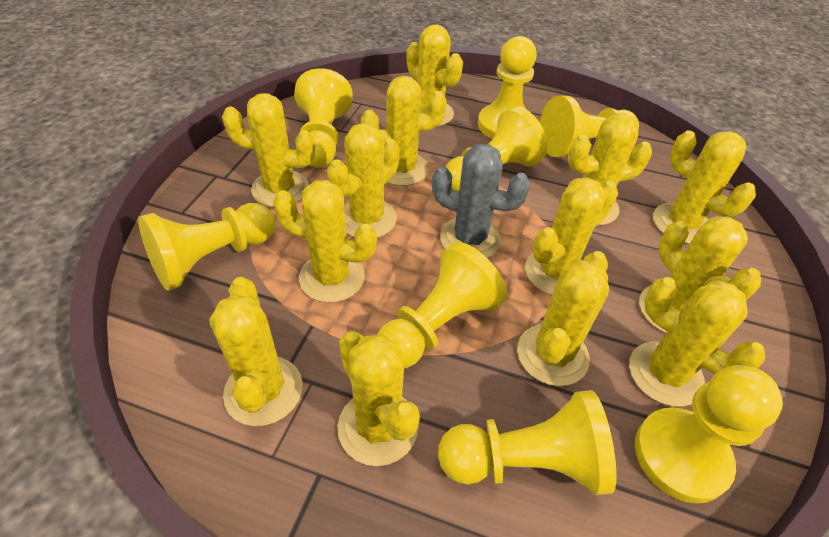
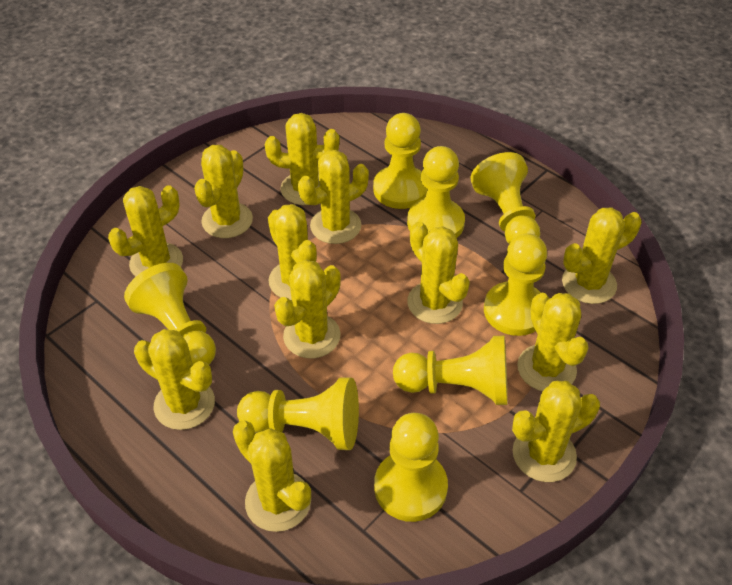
grey cactus: 1 -> 0
yellow cactus: 13 -> 12

